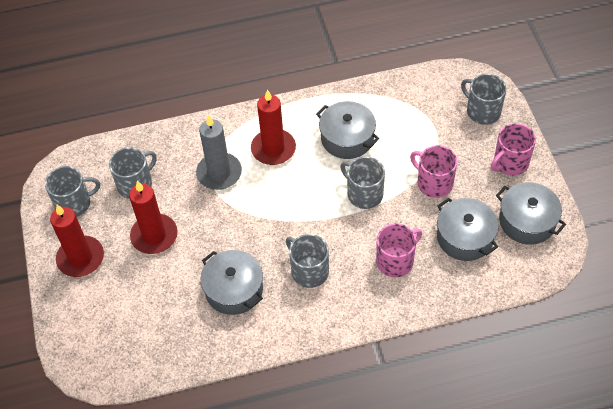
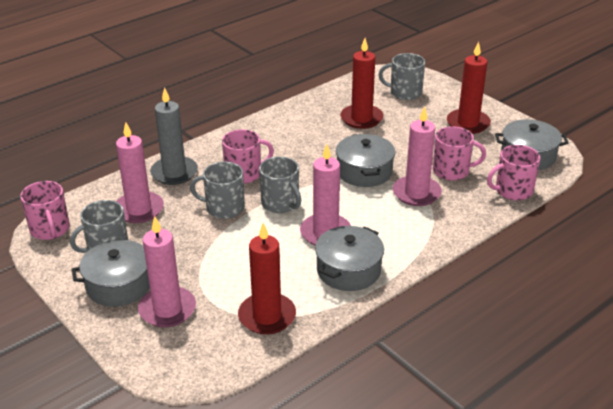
grey mug: 5 -> 4
pink candle: 0 -> 4
pink mug: 3 -> 4

